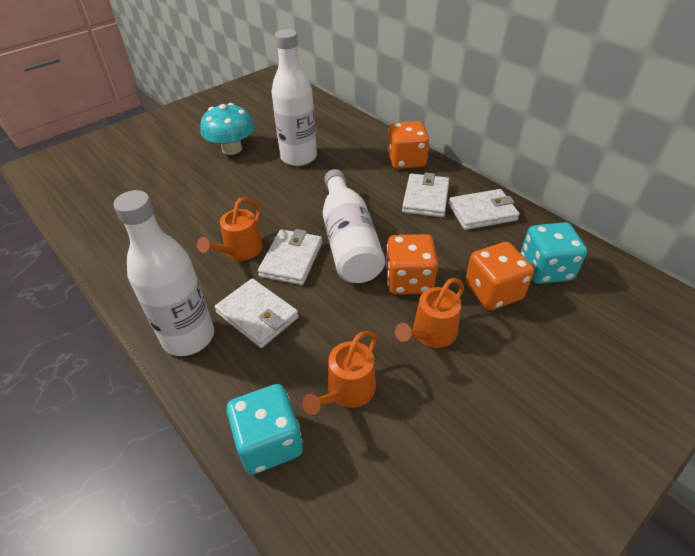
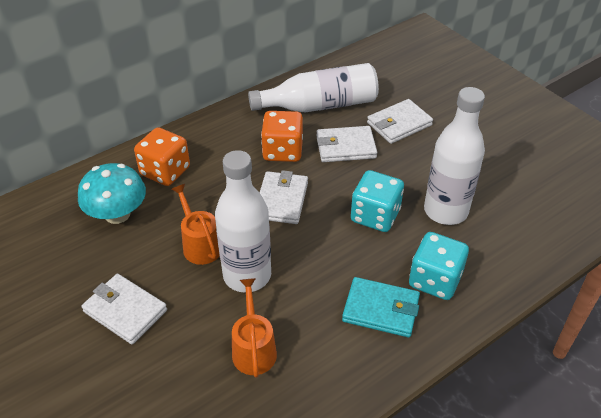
orange dice: 3 -> 2
orange watering can: 3 -> 2
turquoise wallet: 0 -> 1

